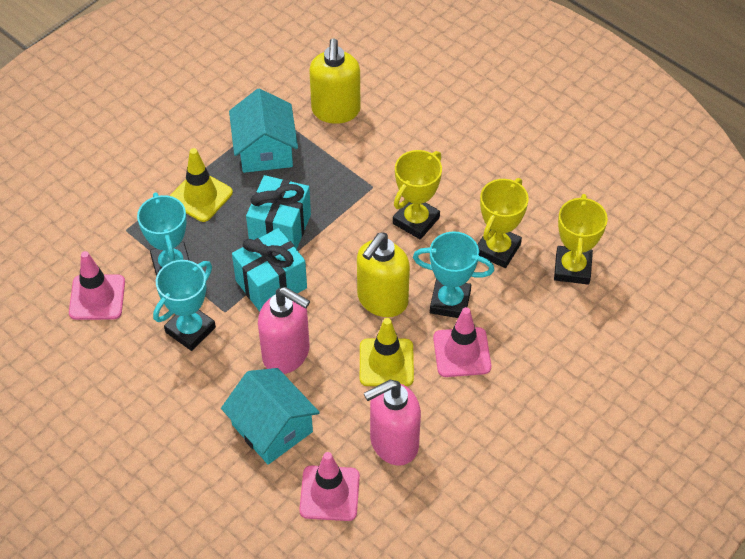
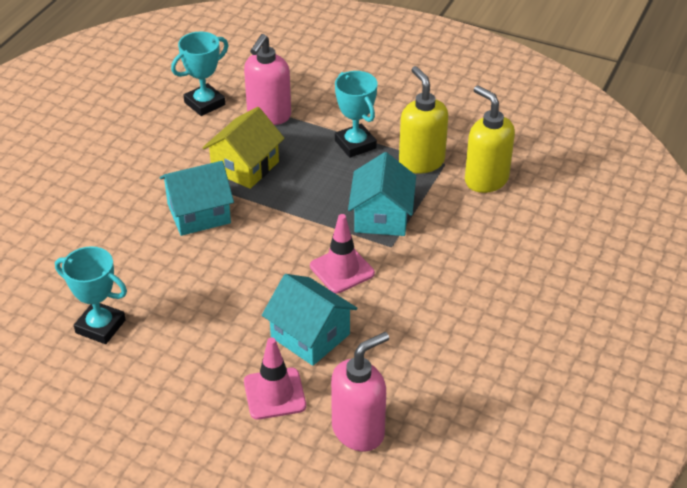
pink traffic cone: 3 -> 2
turquoise gift: 2 -> 0
turquoise house: 2 -> 3
yellow house: 0 -> 1
yellow traffic cone: 2 -> 0
yellow trophy: 3 -> 0

